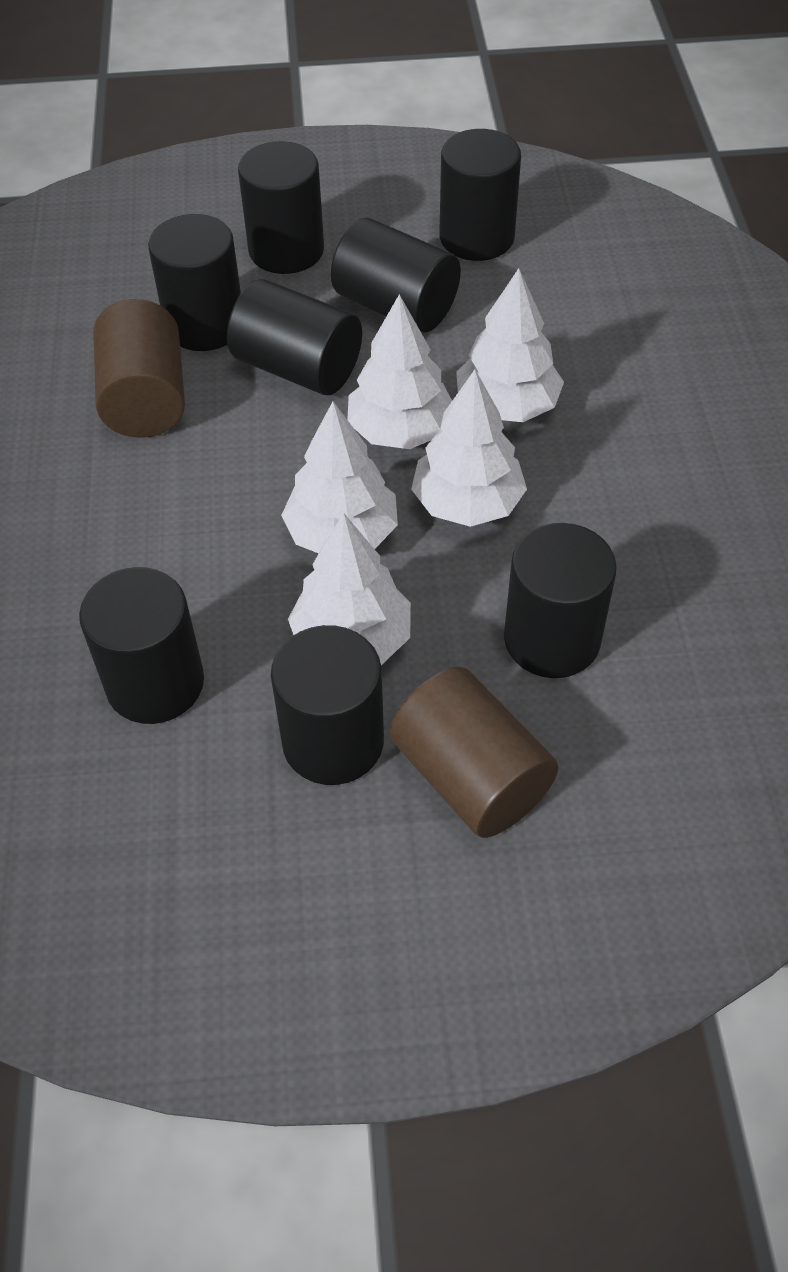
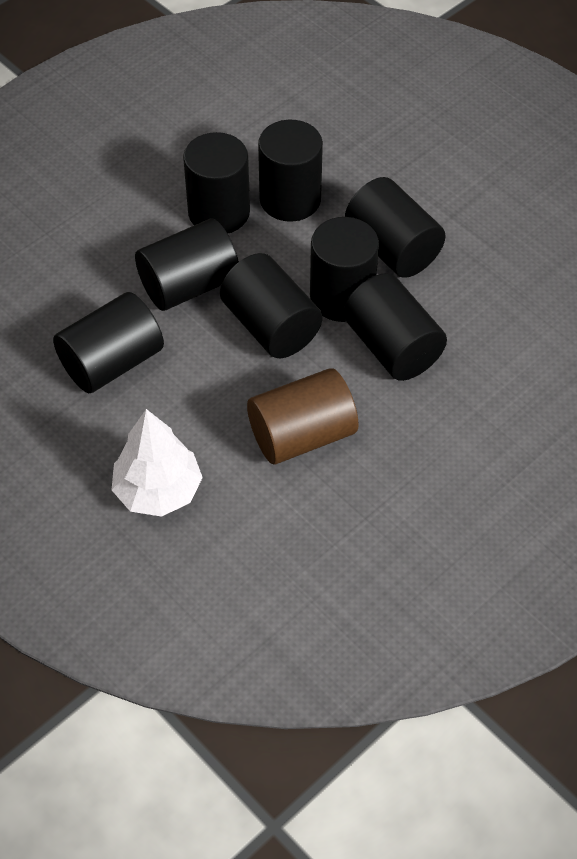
brown cylinder: 2 -> 1
white tree: 5 -> 1

